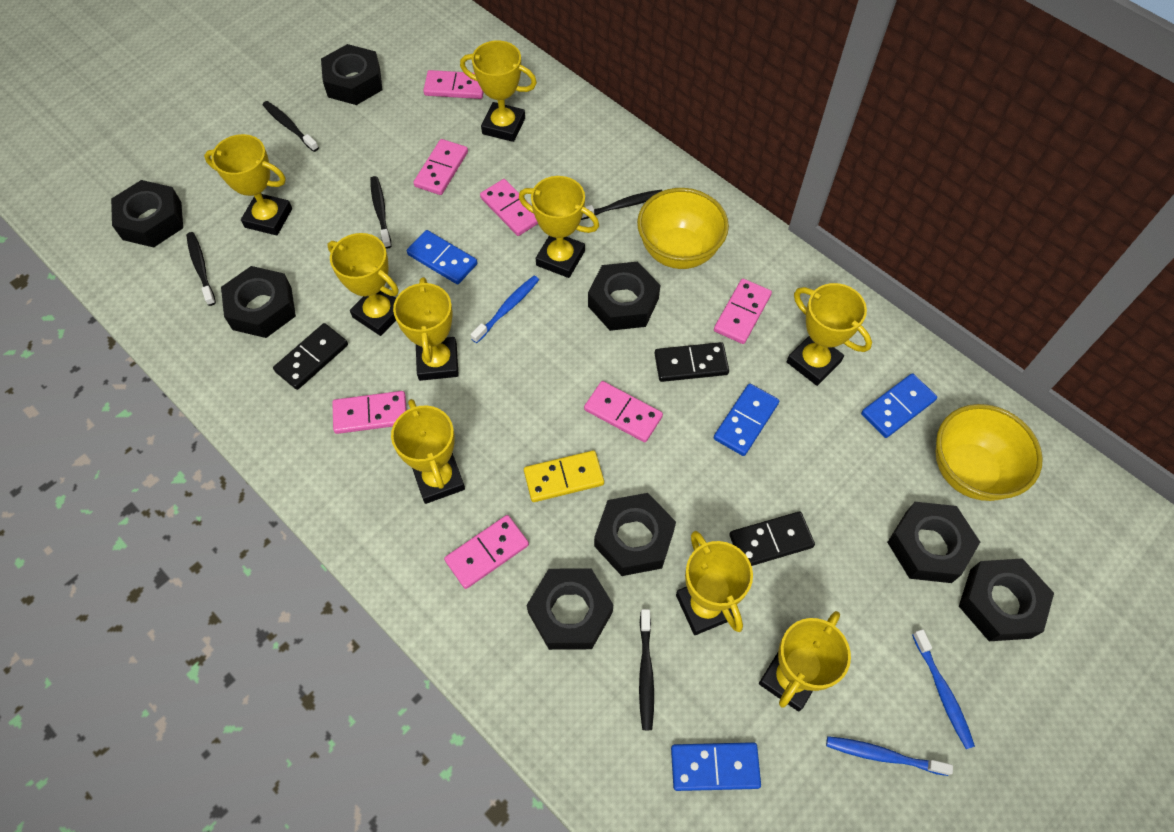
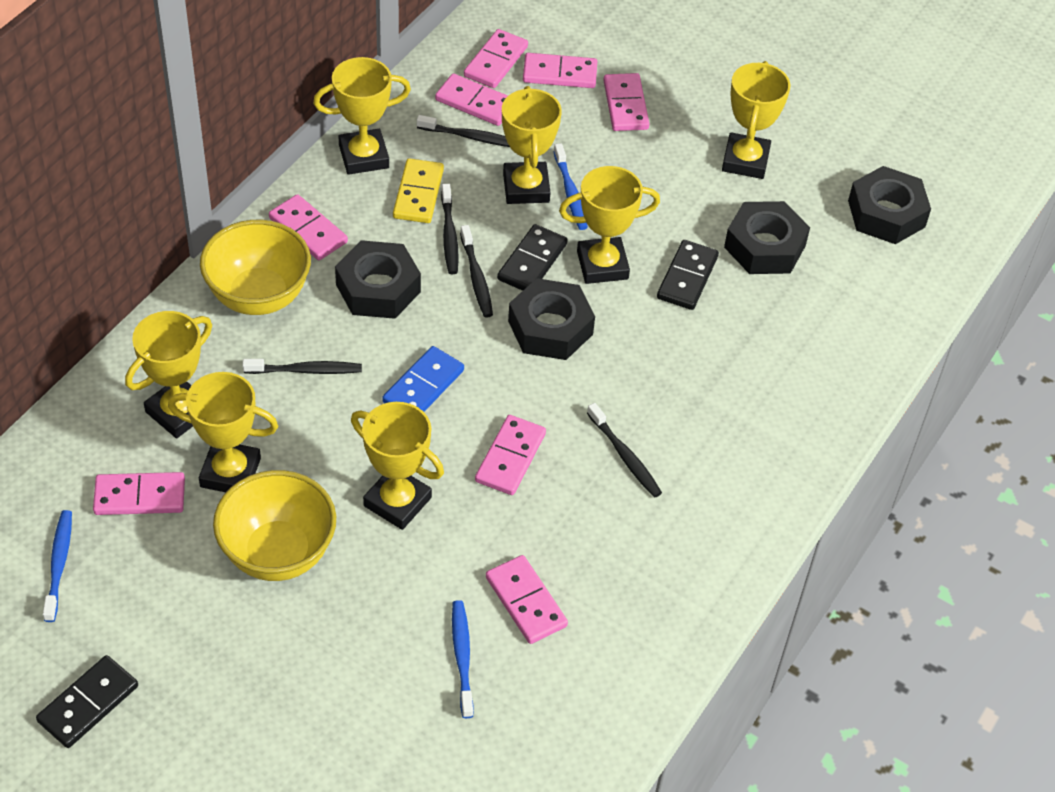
black nut: 8 -> 4
blue domino: 4 -> 1
pink domino: 7 -> 8
yellow trophy: 9 -> 7

